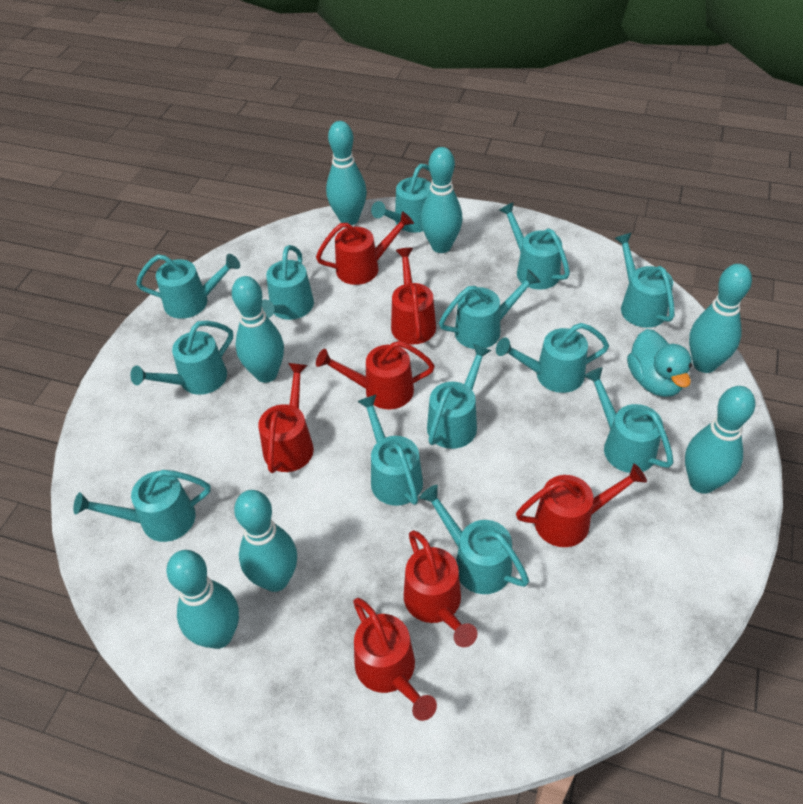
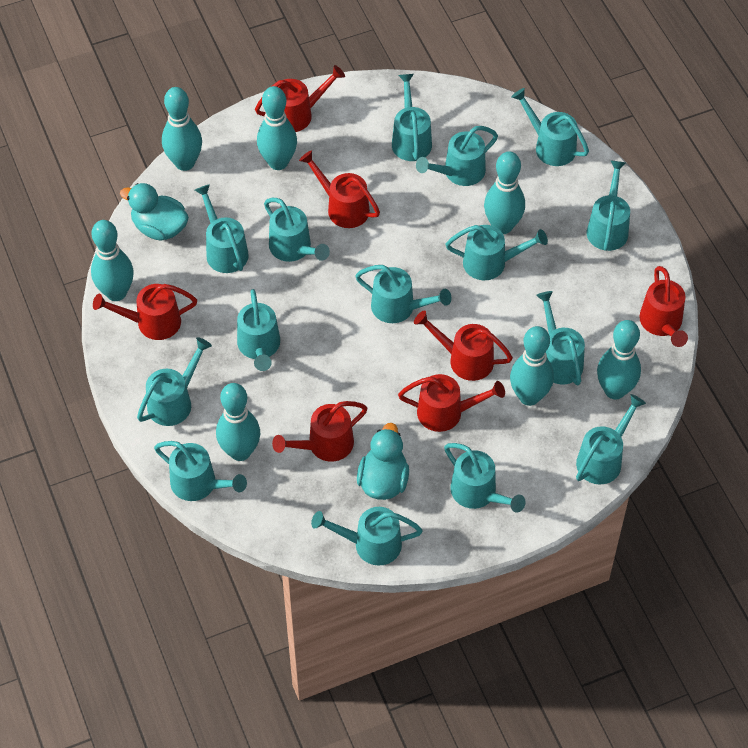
turquoise duck: 1 -> 2
turquoise watering can: 13 -> 15

